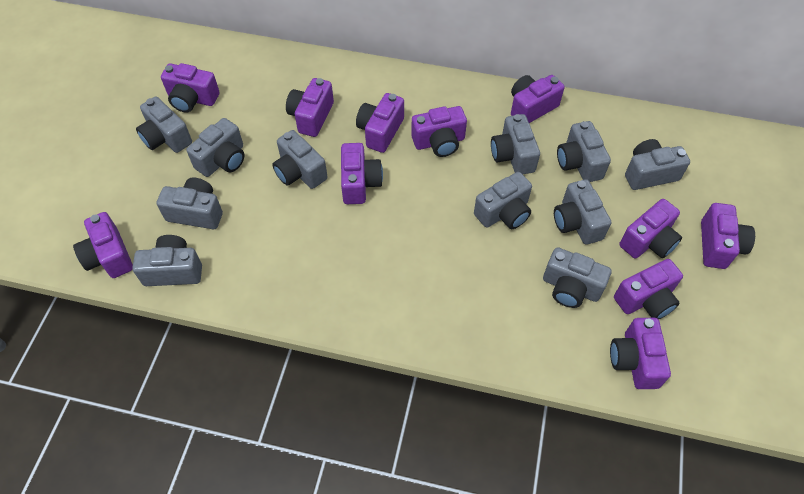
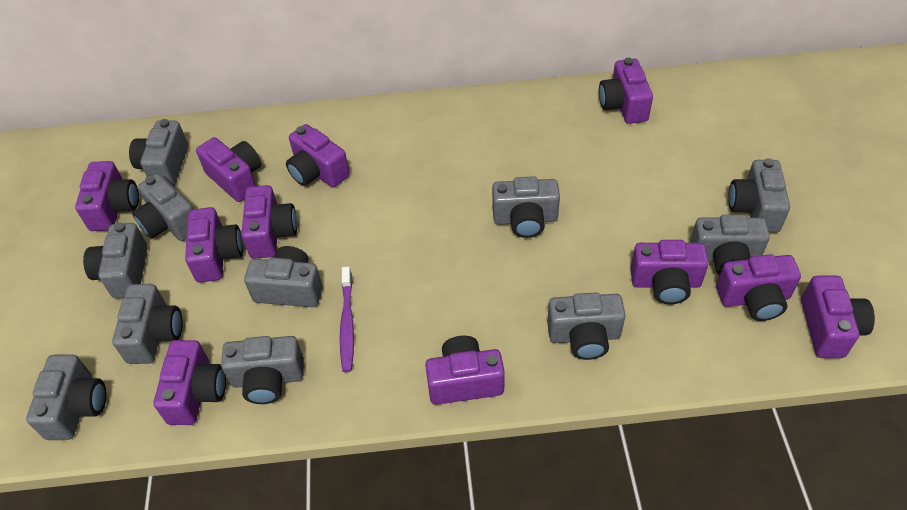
purple toothbrush: 0 -> 1

